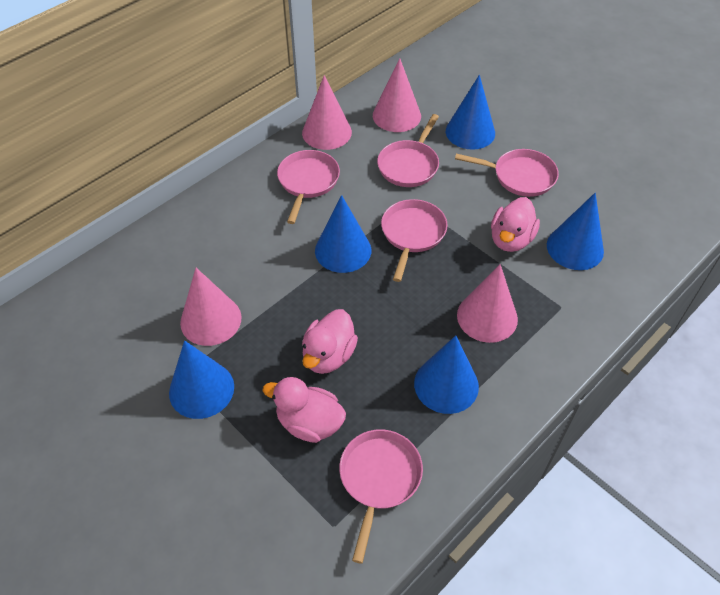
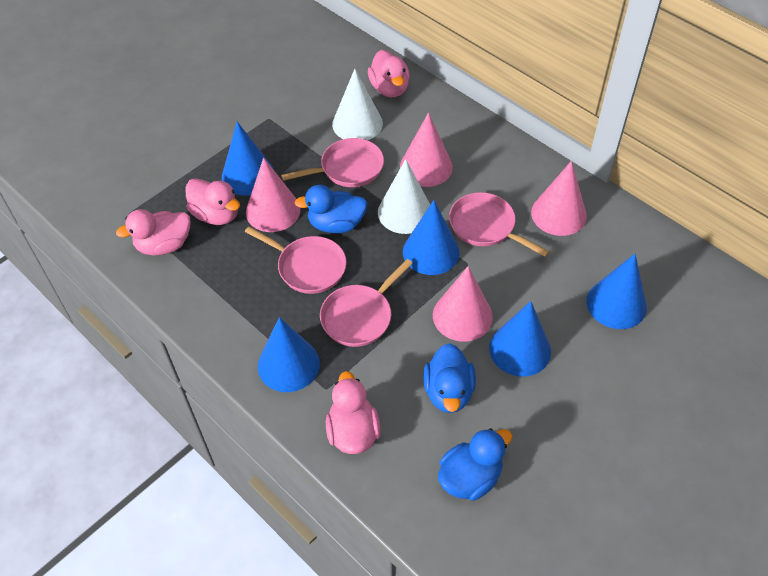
blue duck: 0 -> 3
pink duck: 3 -> 4
pink pan: 5 -> 4
white cone: 0 -> 2

